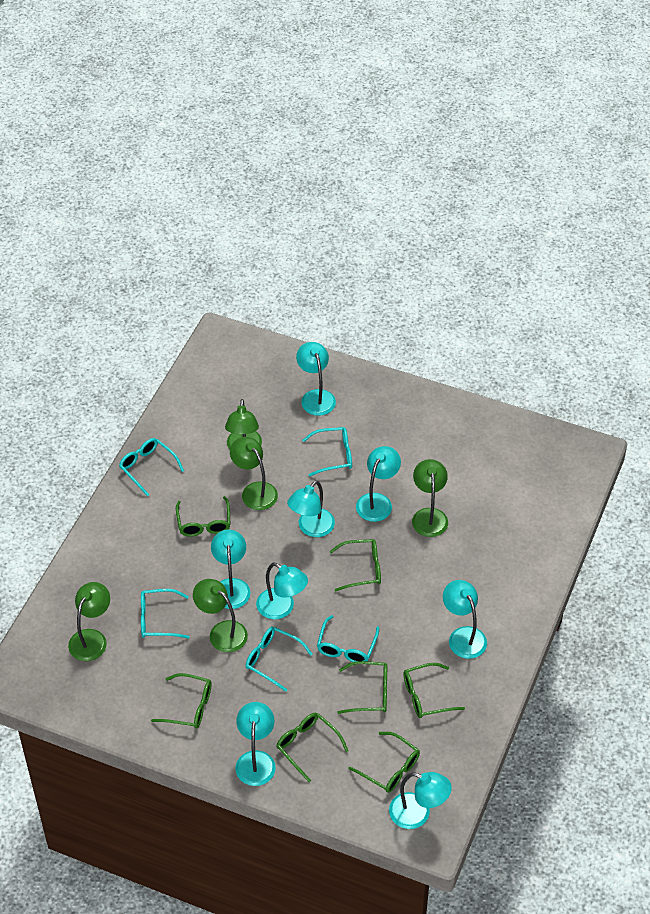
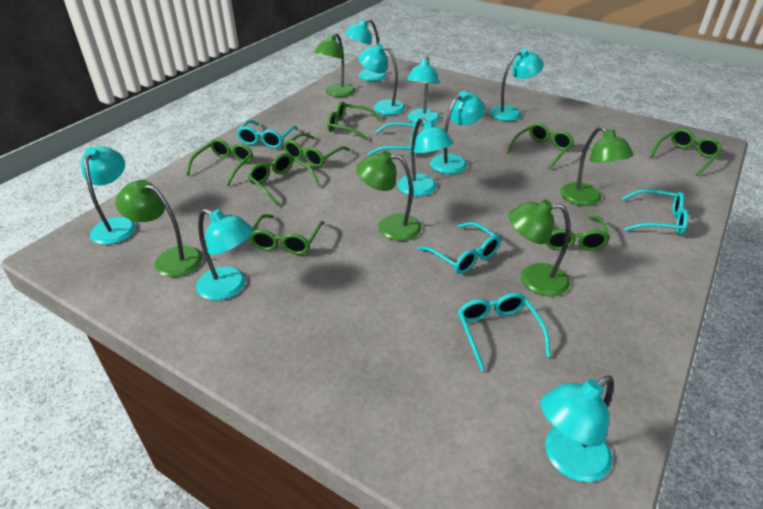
green glasses: 7 -> 8
turquoise lamp: 8 -> 9

